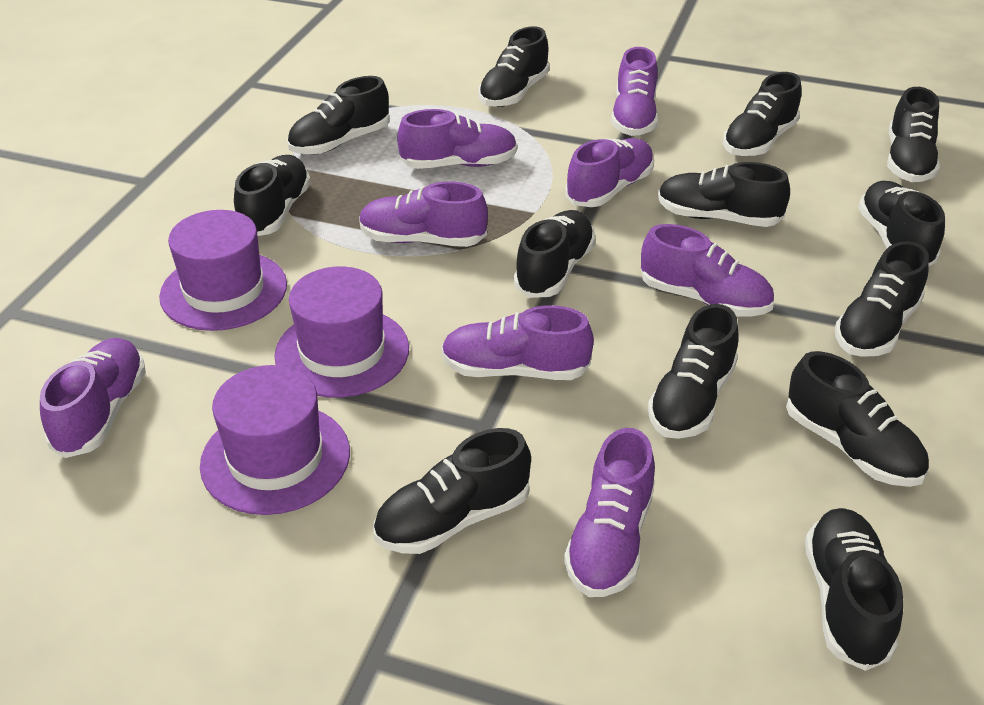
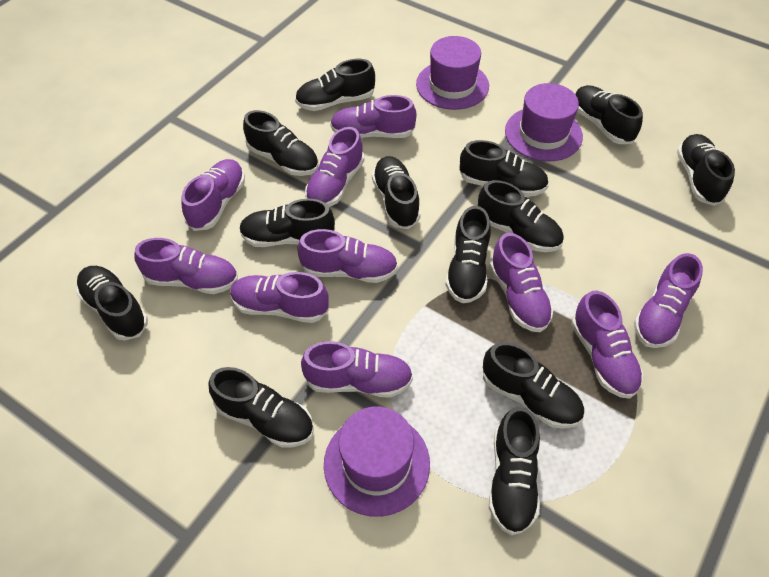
purple shoe: 8 -> 10

